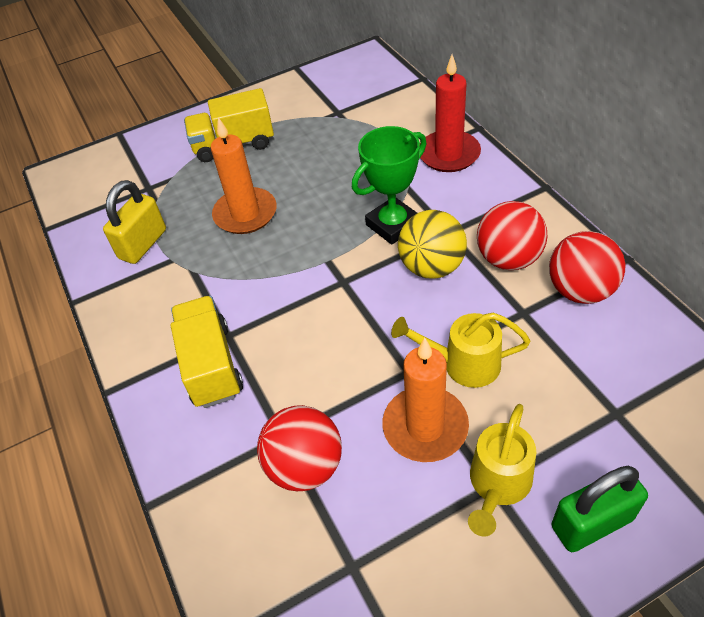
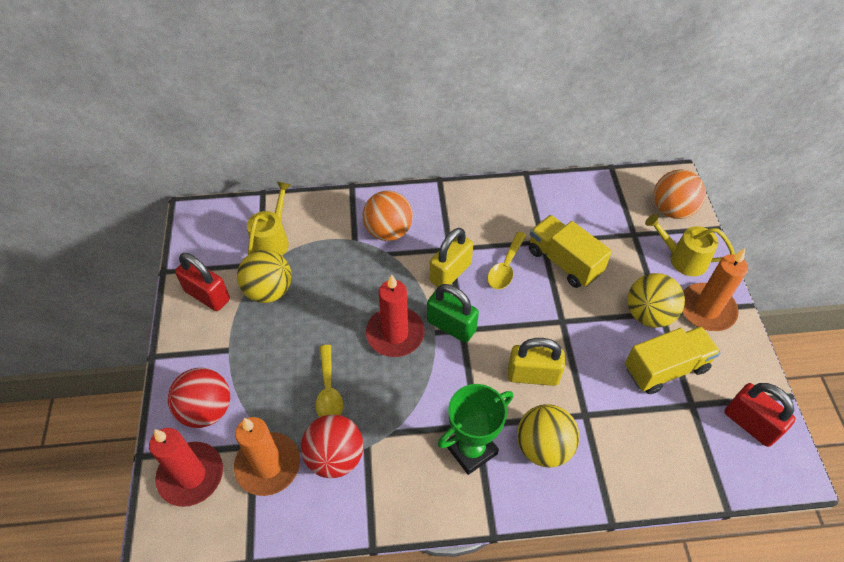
orange ball: 0 -> 2
red ball: 3 -> 2
red candle: 1 -> 2
red padlock: 0 -> 2
yellow ball: 1 -> 3
yellow padlock: 1 -> 2
yellow spoon: 0 -> 2

